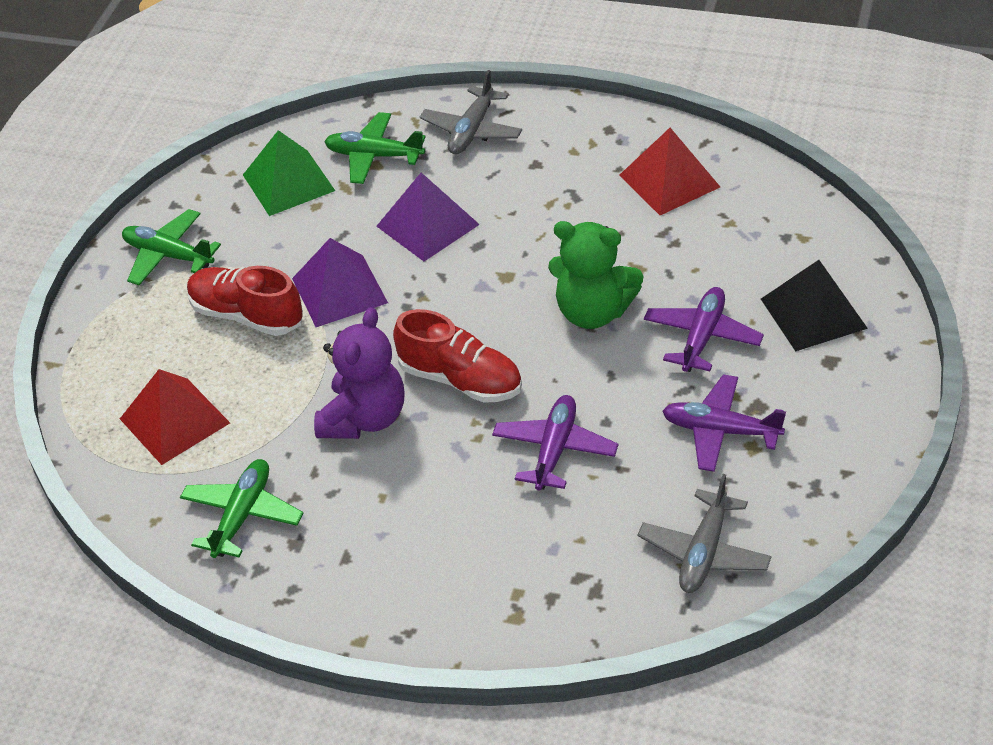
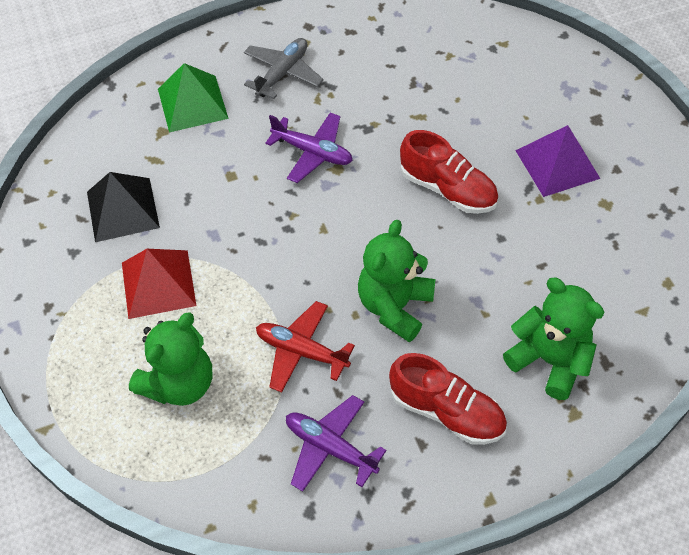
green plane: 3 -> 0
green teddy bear: 1 -> 3
grey plane: 2 -> 1
purple plane: 3 -> 2
purple pyramid: 2 -> 1
purple teddy bear: 1 -> 0
red plane: 0 -> 1
red pyramid: 2 -> 1

